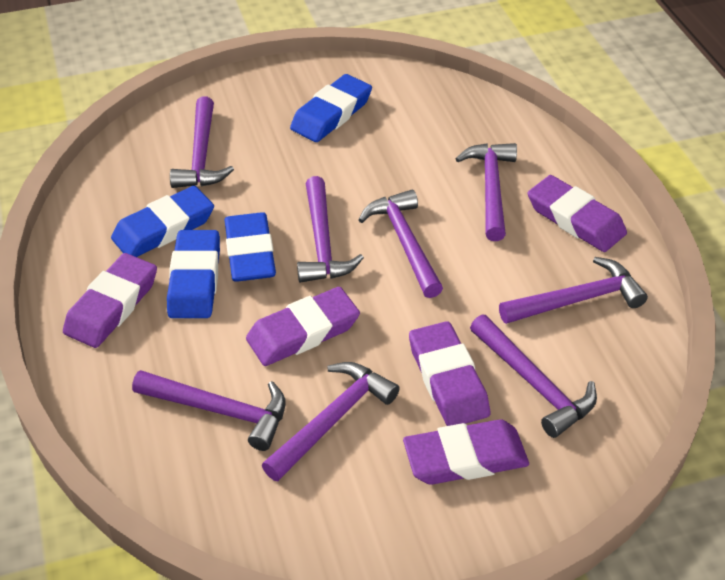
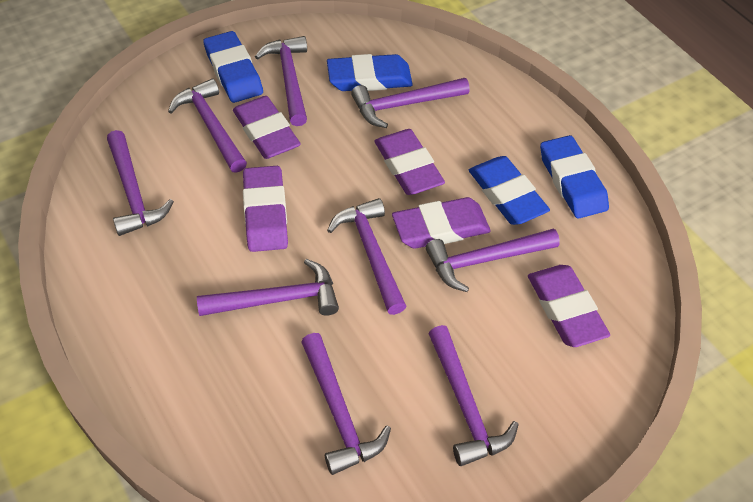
purple hammer: 8 -> 9

